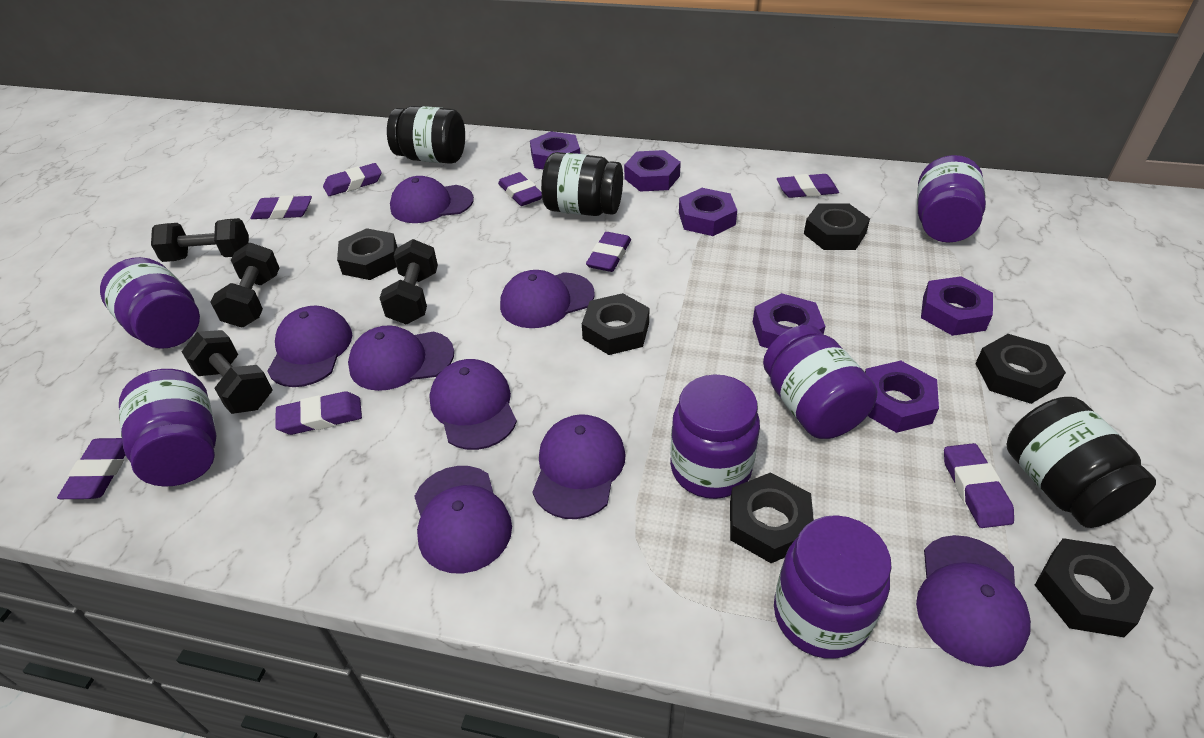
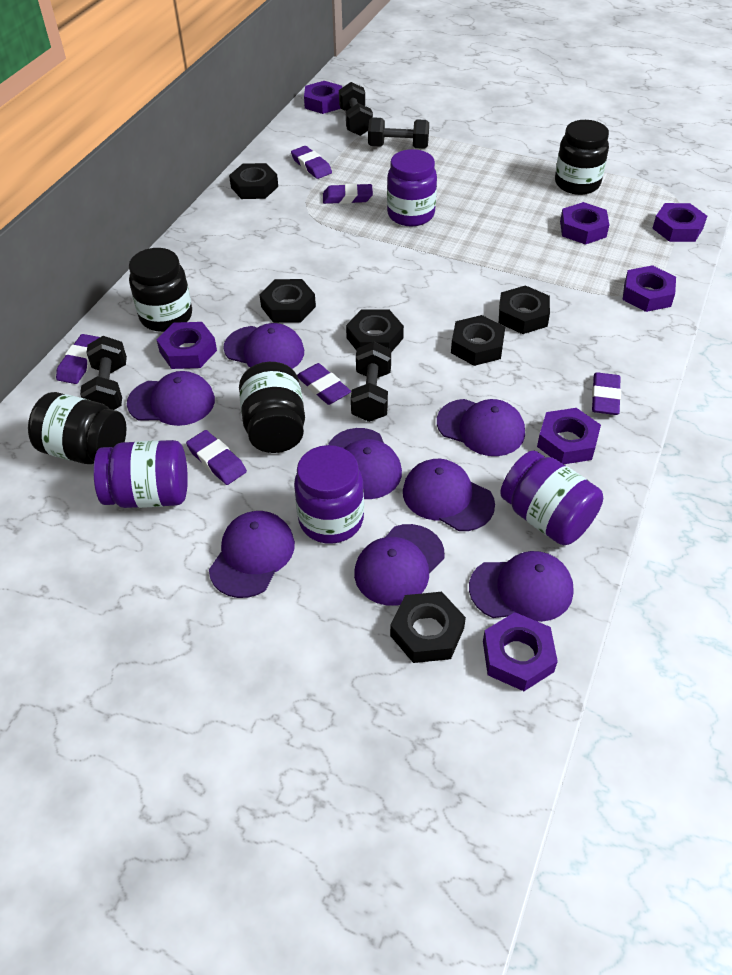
black jar: 3 -> 4
purple eraser: 8 -> 6
purple jar: 6 -> 4
purple nut: 6 -> 7

